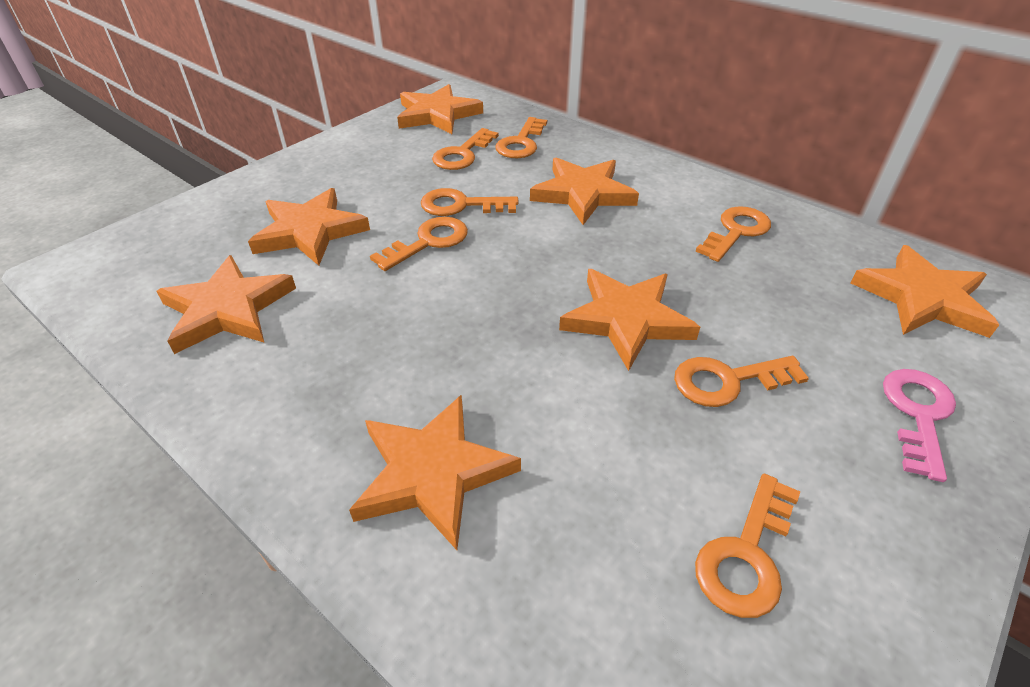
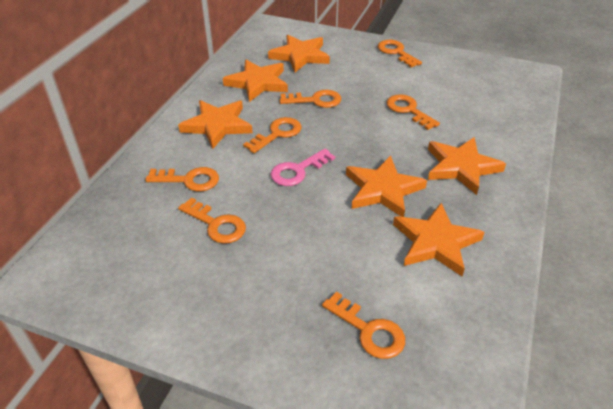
orange star: 7 -> 6

